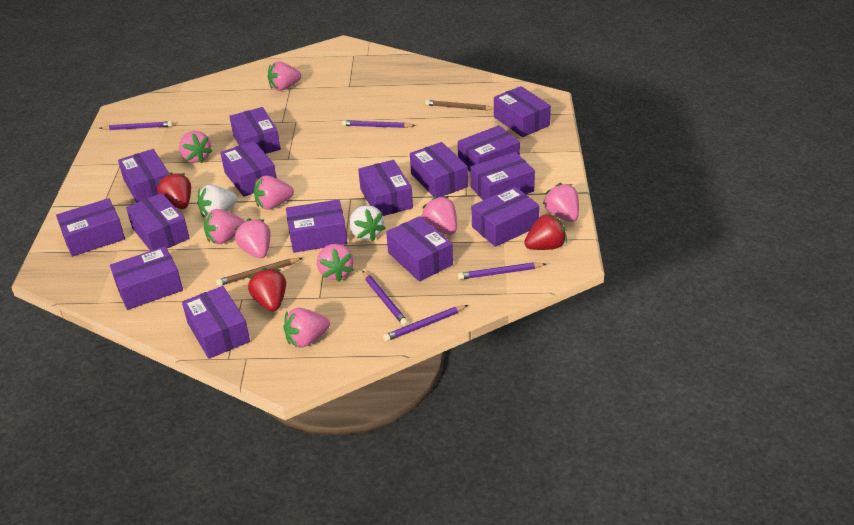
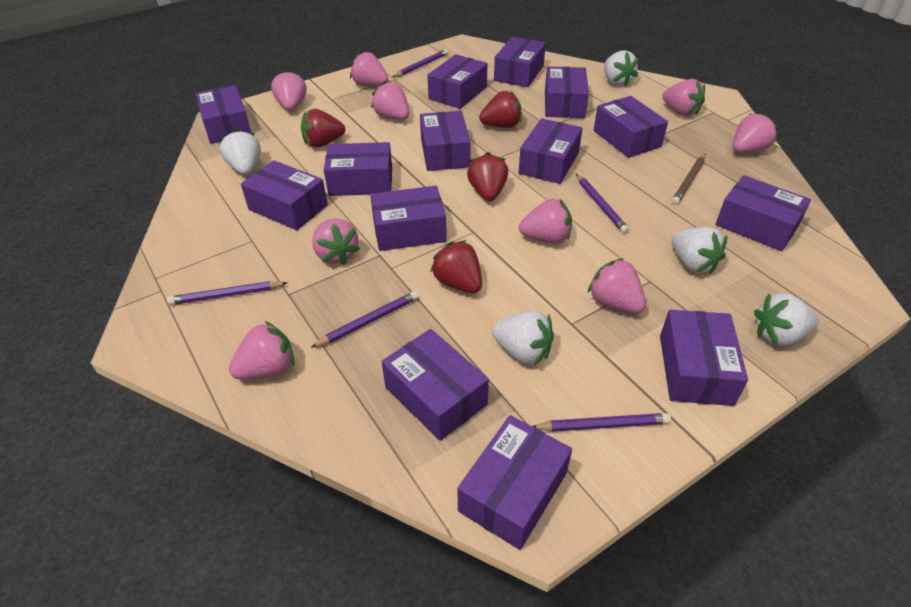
brown pencil: 2 -> 1
purple box: 15 -> 14
red strawberry: 3 -> 4
white strawberry: 2 -> 5

